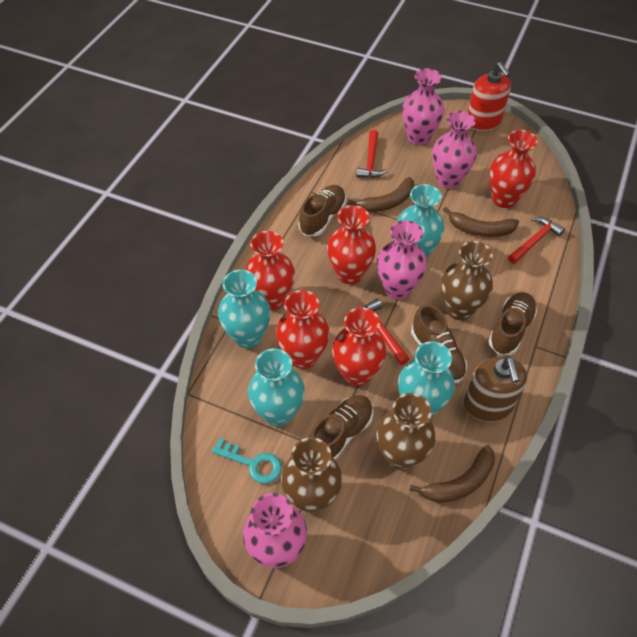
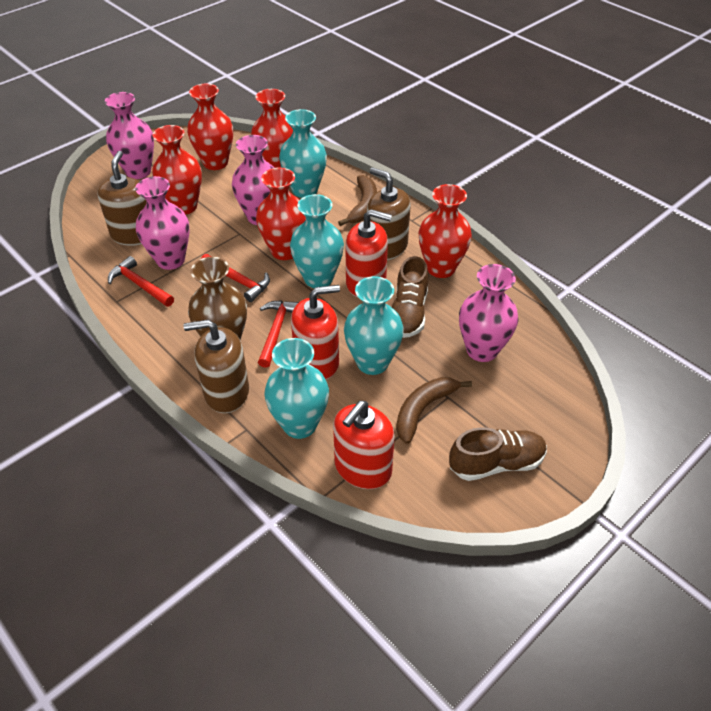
brown banana: 3 -> 2
brown shoe: 4 -> 2
brown soap dispenser: 1 -> 3
brown vase: 3 -> 1
red soap dispenser: 1 -> 3
turquoise key: 1 -> 0

